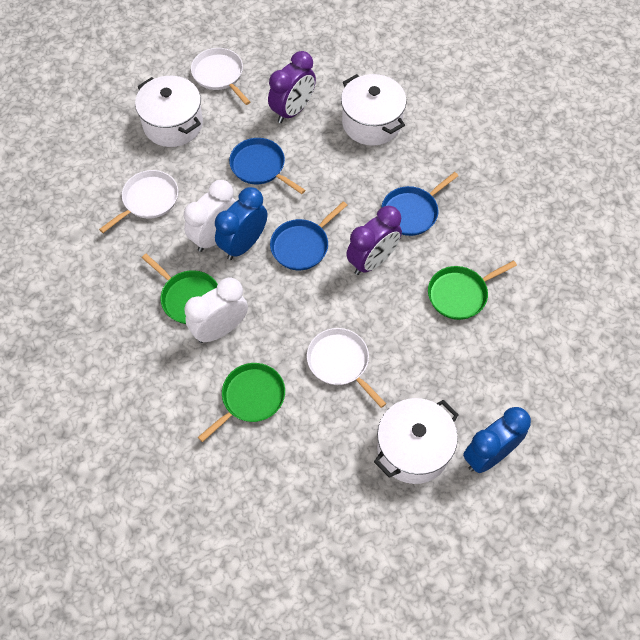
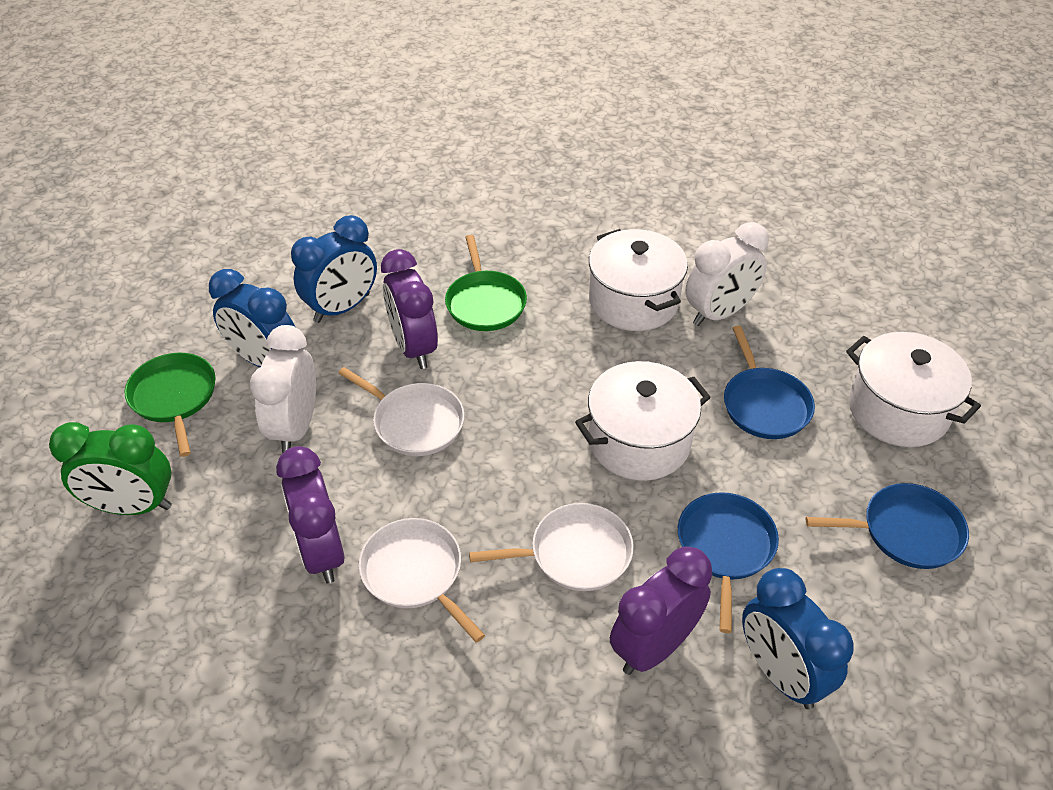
blue clock: 2 -> 3
green clock: 0 -> 1
green pan: 3 -> 2
purple clock: 2 -> 3

